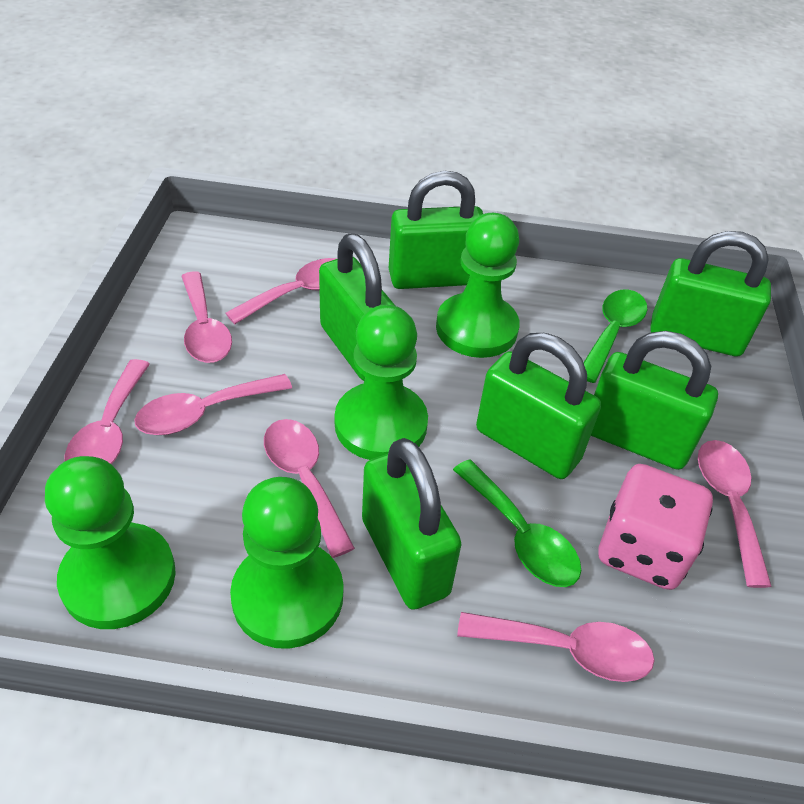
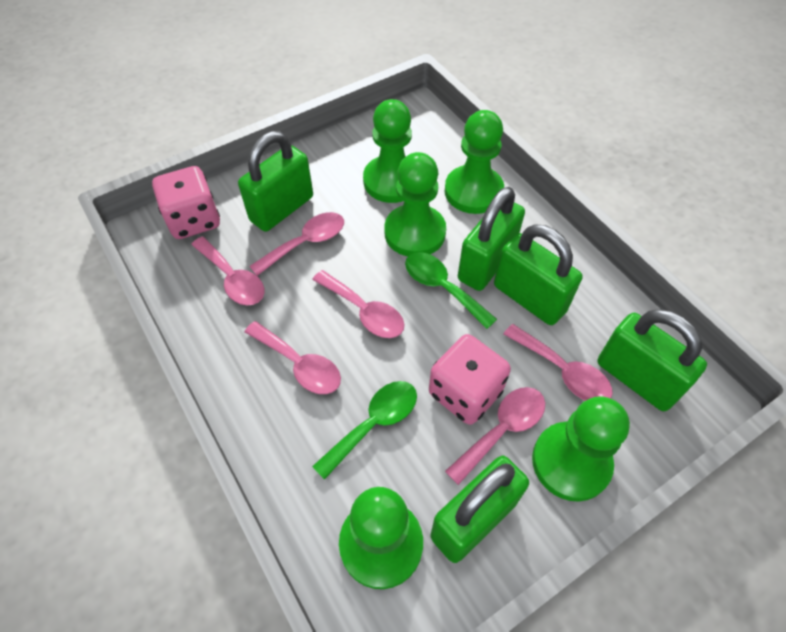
green padlock: 6 -> 5
green pawn: 4 -> 5
pink dice: 1 -> 2
pink spoon: 7 -> 6

